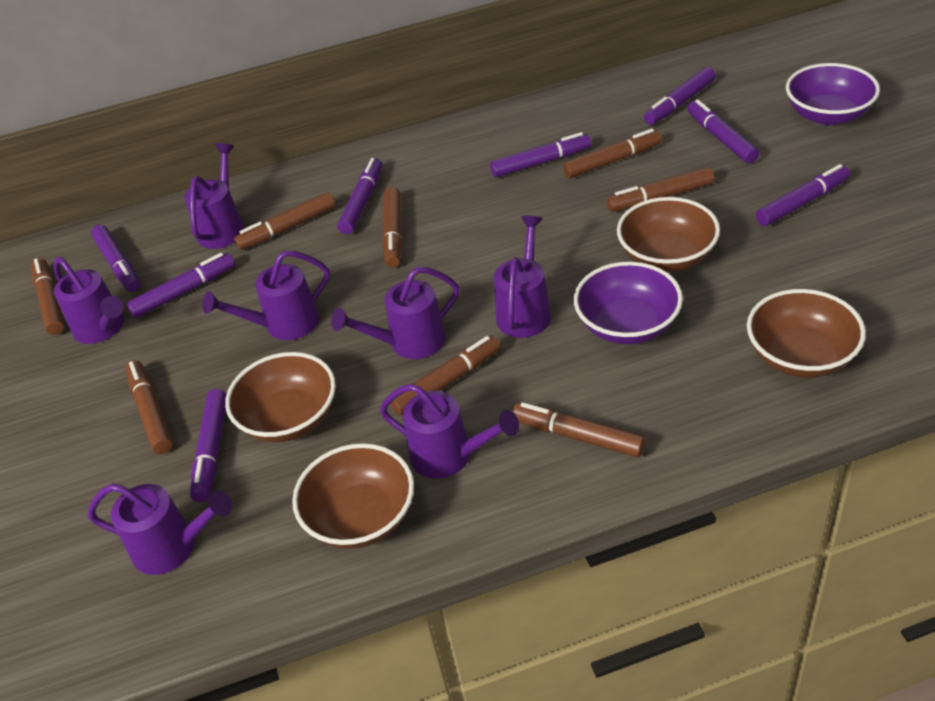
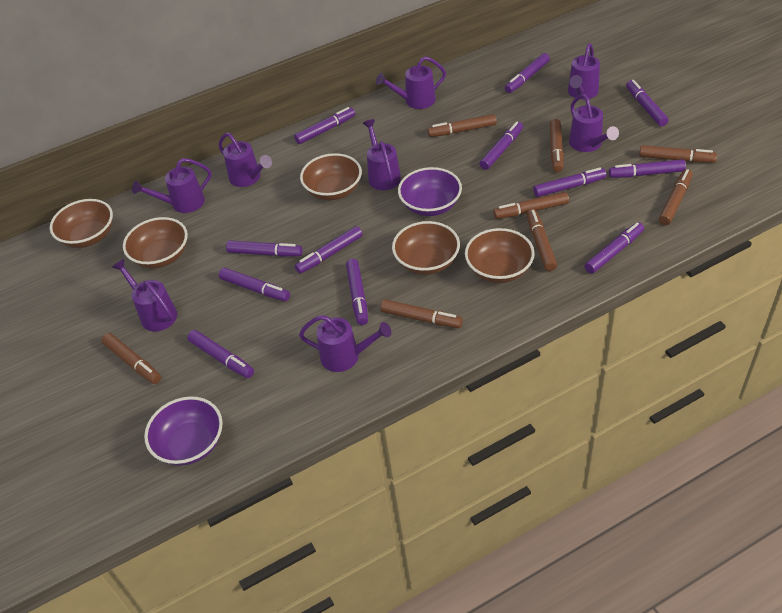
brown bowl: 4 -> 5
purple marker: 8 -> 12
purple watering can: 7 -> 8

